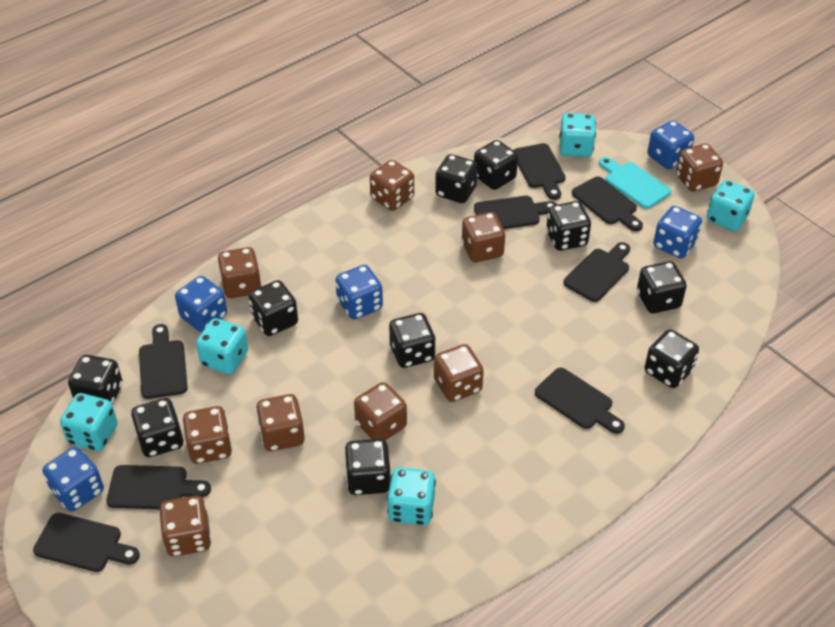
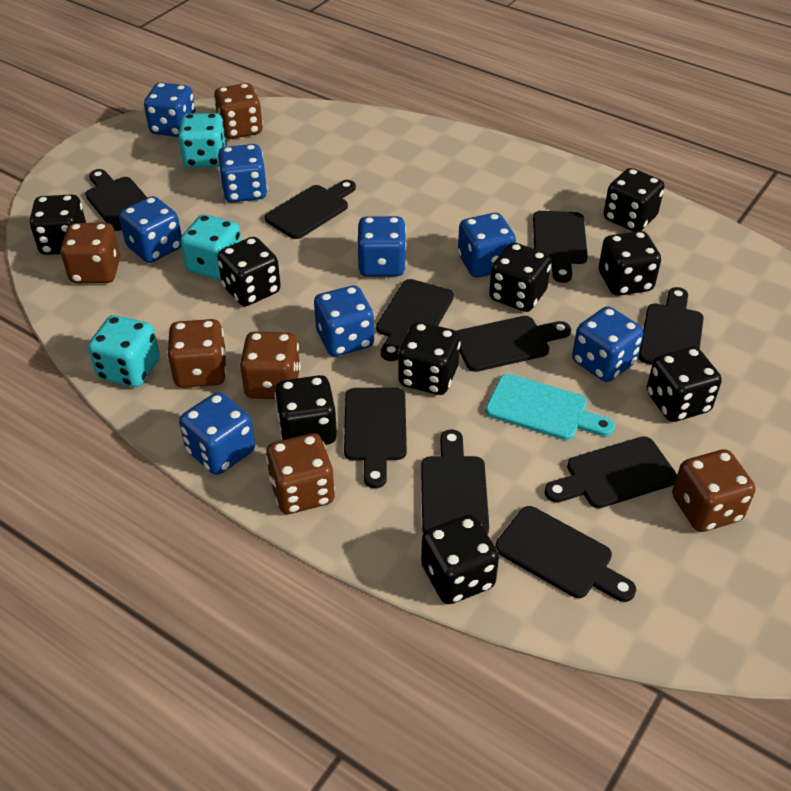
black cutting board: 8 -> 10
black dice: 10 -> 9
blue dice: 5 -> 8
brown dice: 9 -> 6
turquoise dice: 5 -> 3

